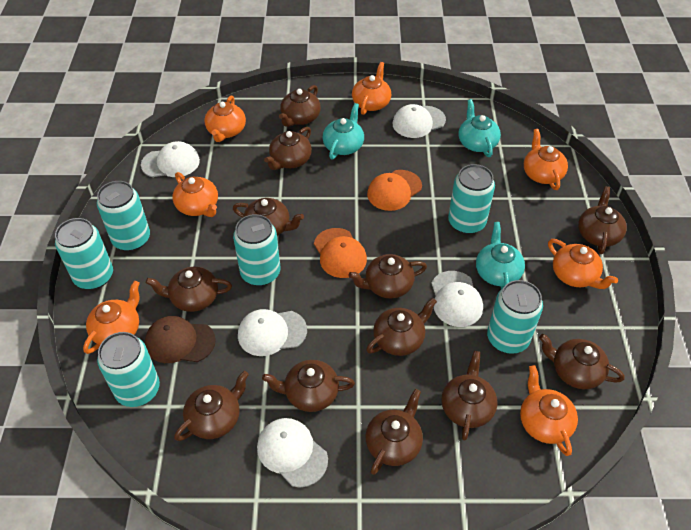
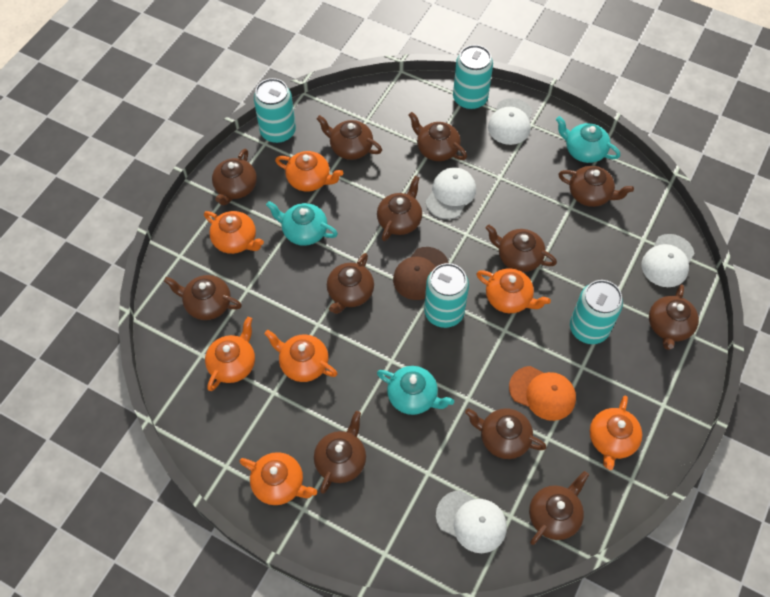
orange cap: 2 -> 1
turquoise can: 6 -> 4
white cap: 5 -> 4

